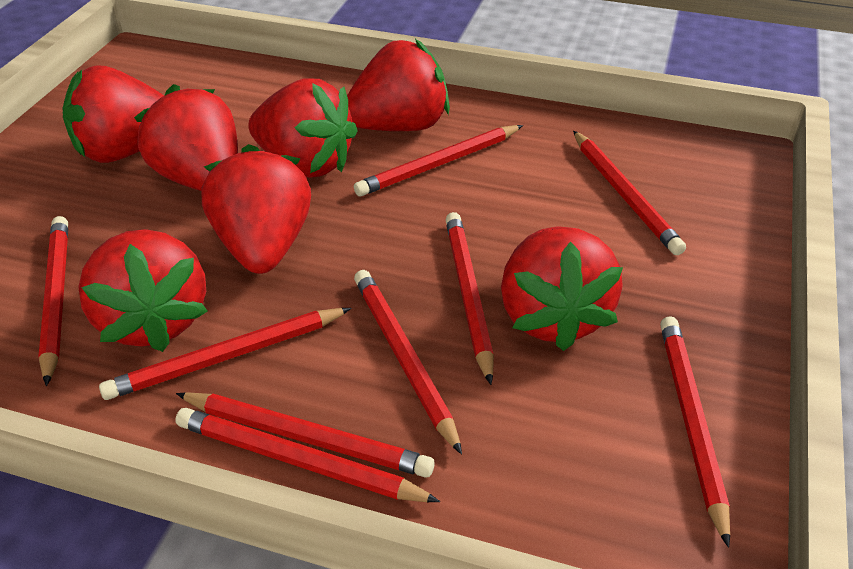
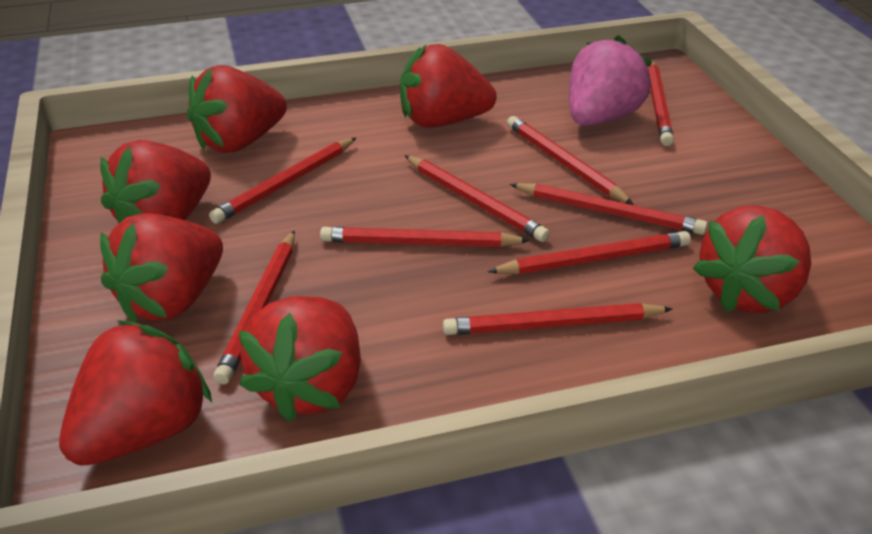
pink strawberry: 0 -> 1

